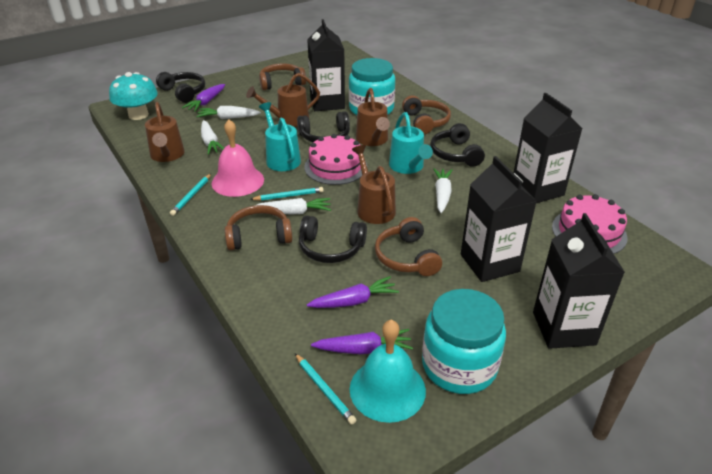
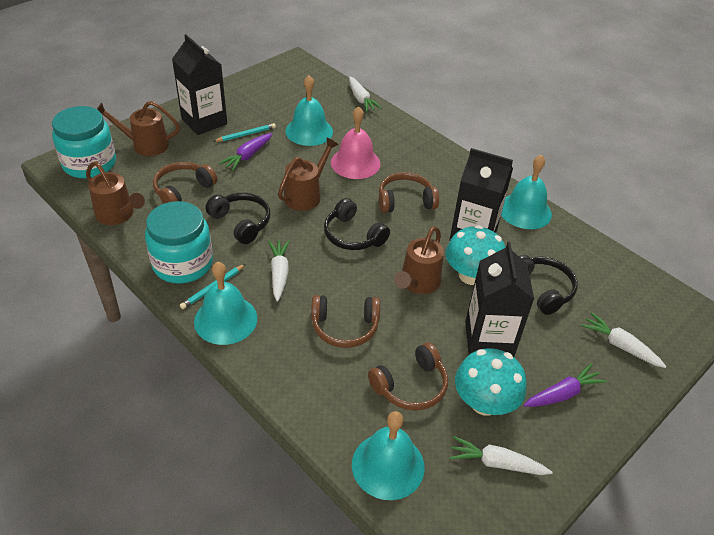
black carton: 4 -> 3
black headphones: 4 -> 3
pink cake: 2 -> 0
purple carrot: 3 -> 2
turquoise bell: 1 -> 4
turquoise mushroom: 1 -> 2
turquoise pencil: 3 -> 2
turquoise watering can: 2 -> 0

